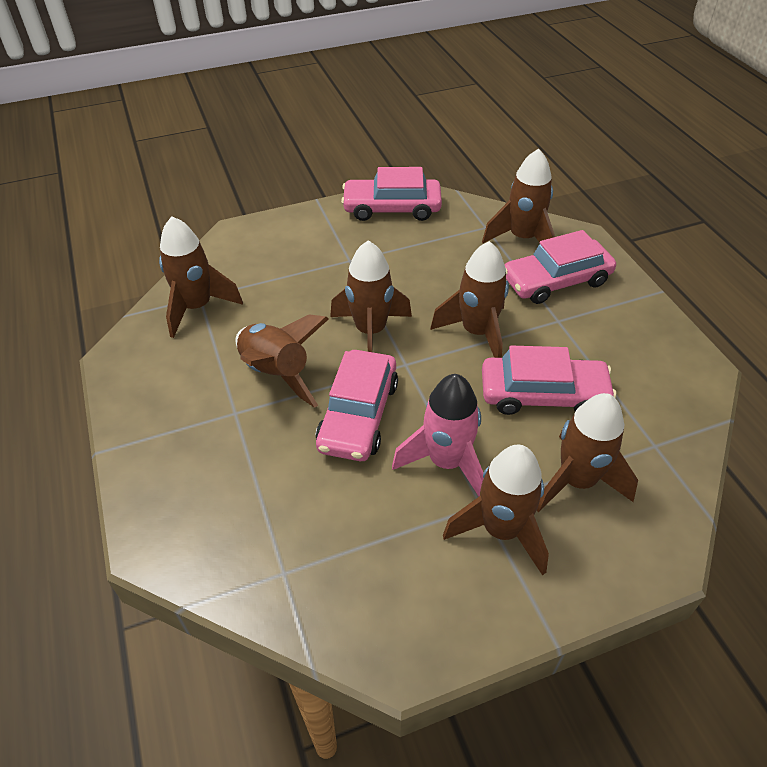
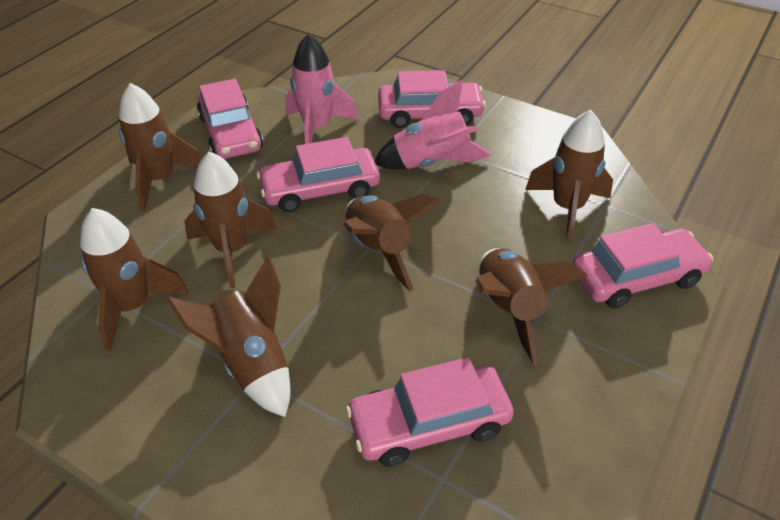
pink car: 4 -> 5
pink rocket: 1 -> 2

